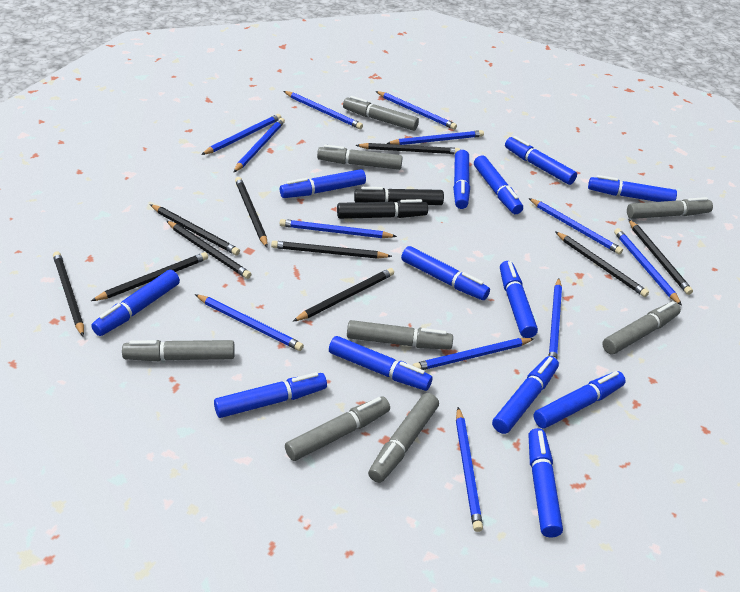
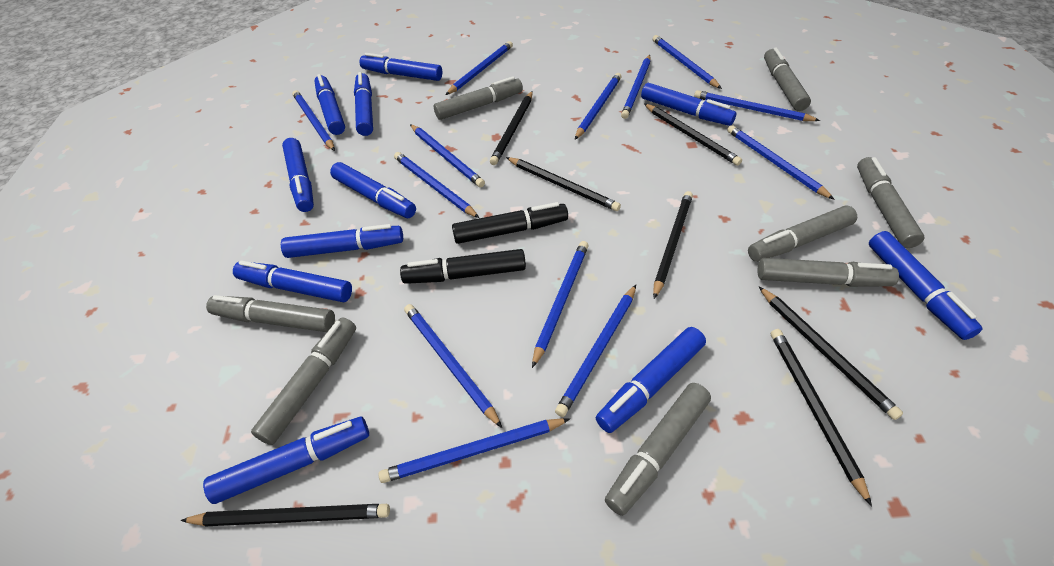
black pencil: 10 -> 7
blue marker: 13 -> 11
blue pencil: 12 -> 13

